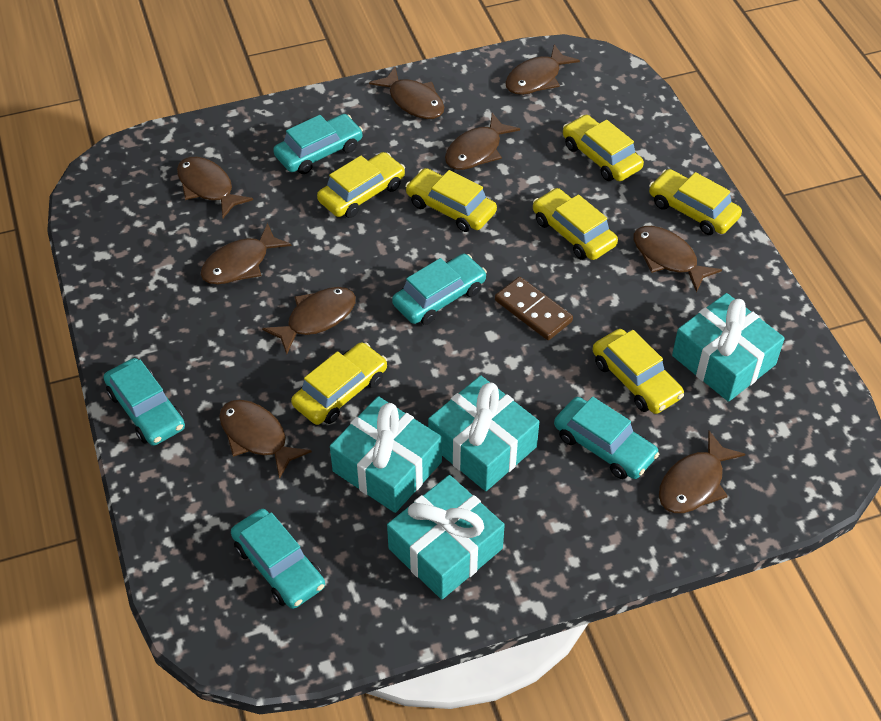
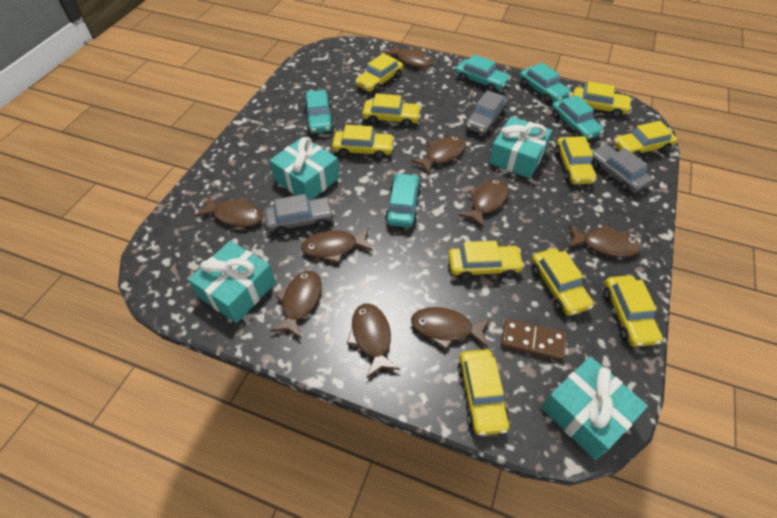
grey car: 0 -> 3
yellow car: 7 -> 10

